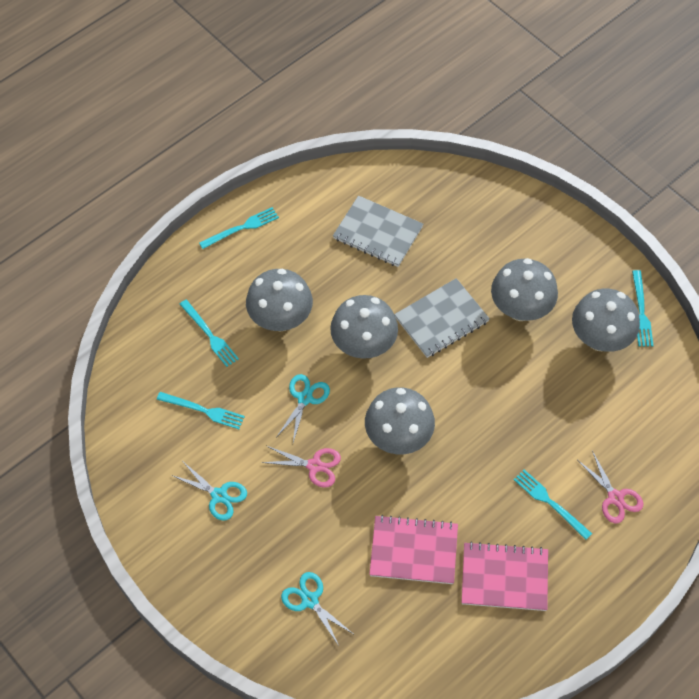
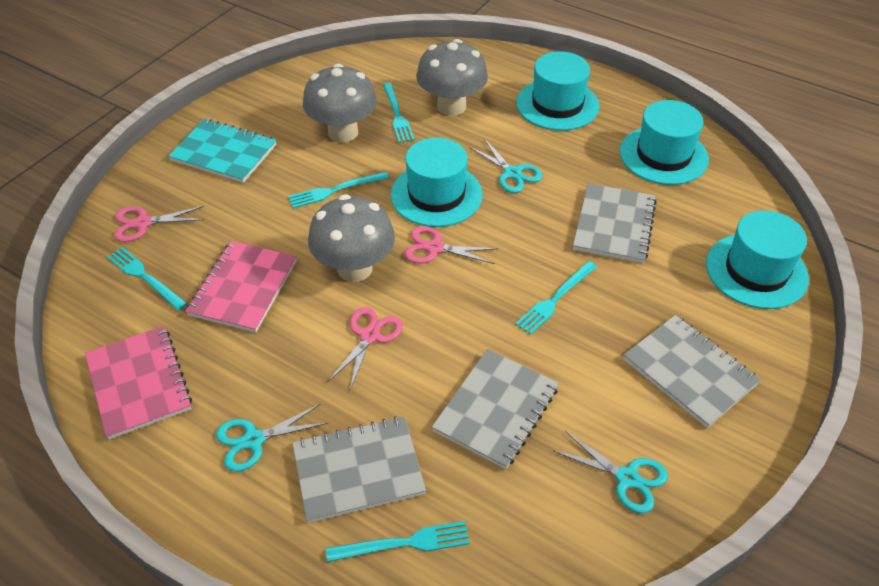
grey mushroom: 5 -> 3
grey notebook: 2 -> 4
pink scissors: 2 -> 3
turquoise hat: 0 -> 4
turquoise notebook: 0 -> 1

